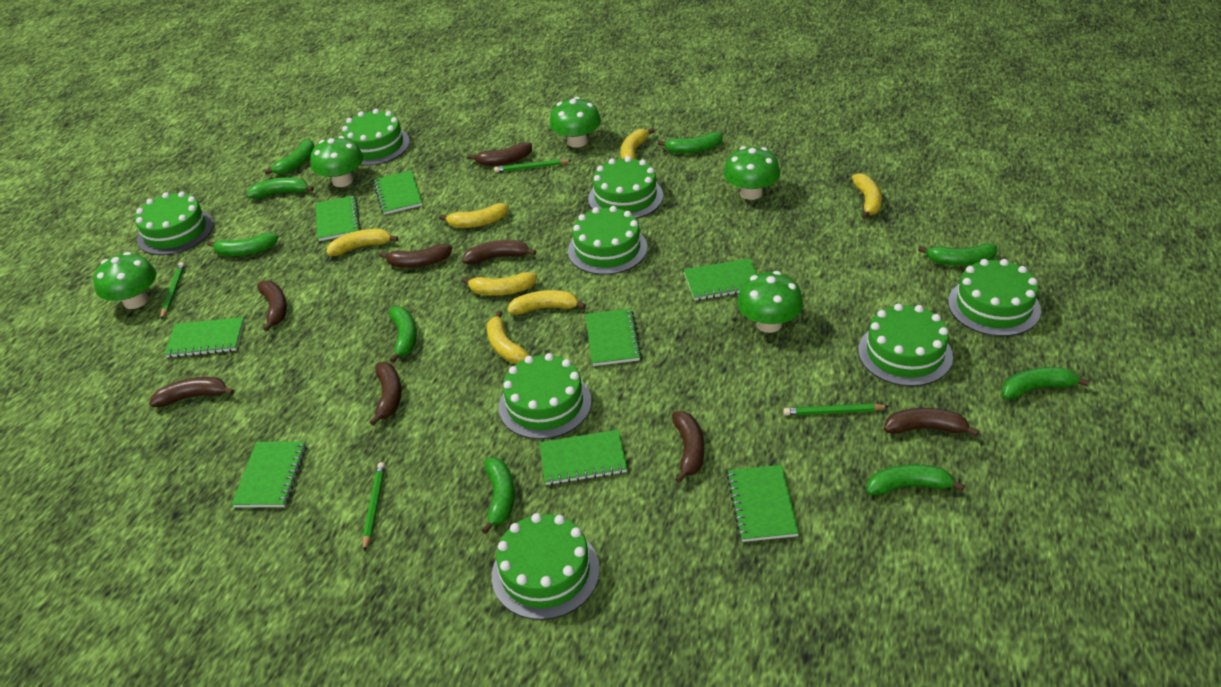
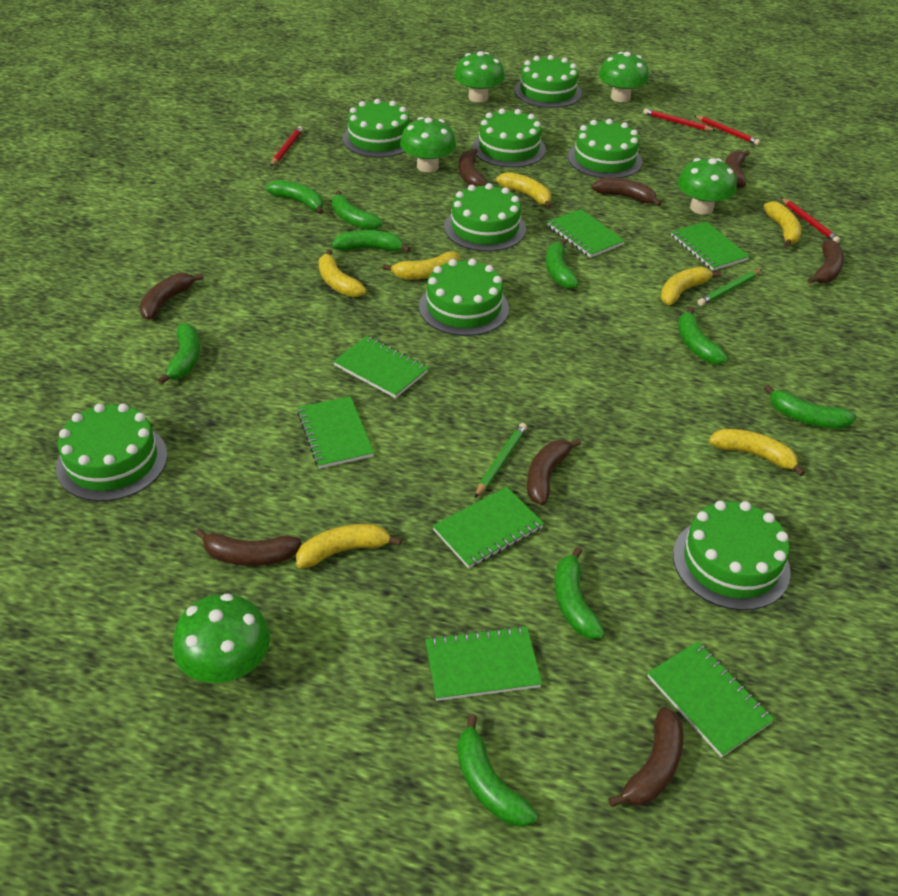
green notebook: 8 -> 7
green pencil: 4 -> 2
red pencil: 0 -> 4

